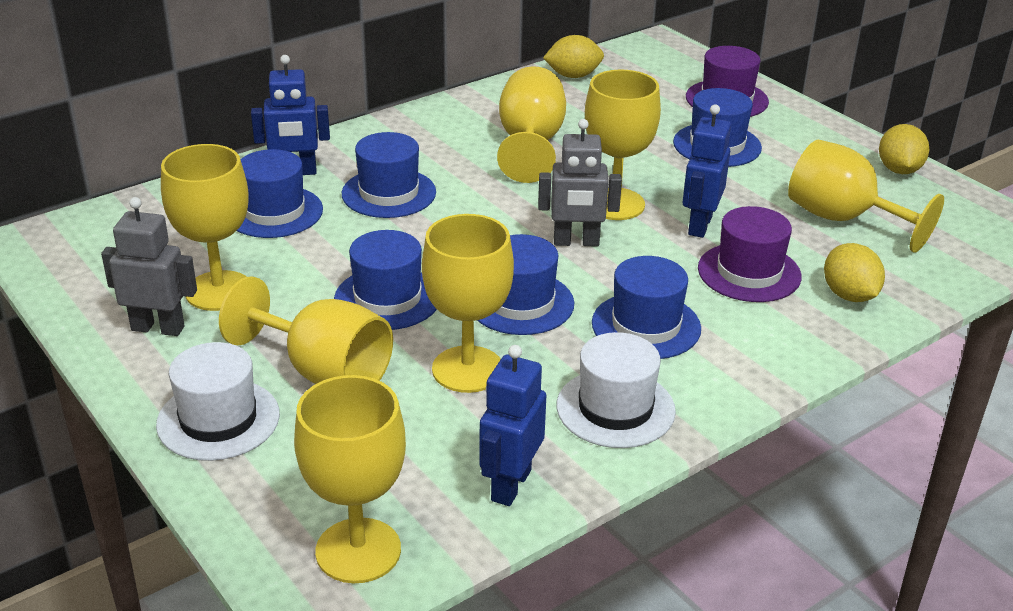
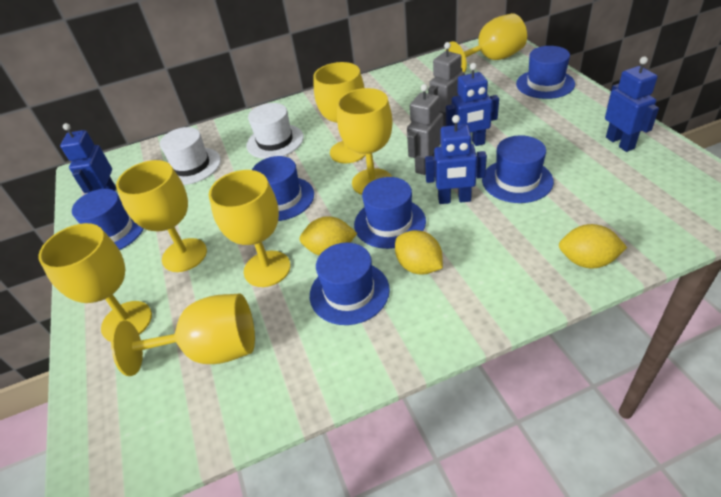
blue robot: 3 -> 4
purple hat: 2 -> 0

